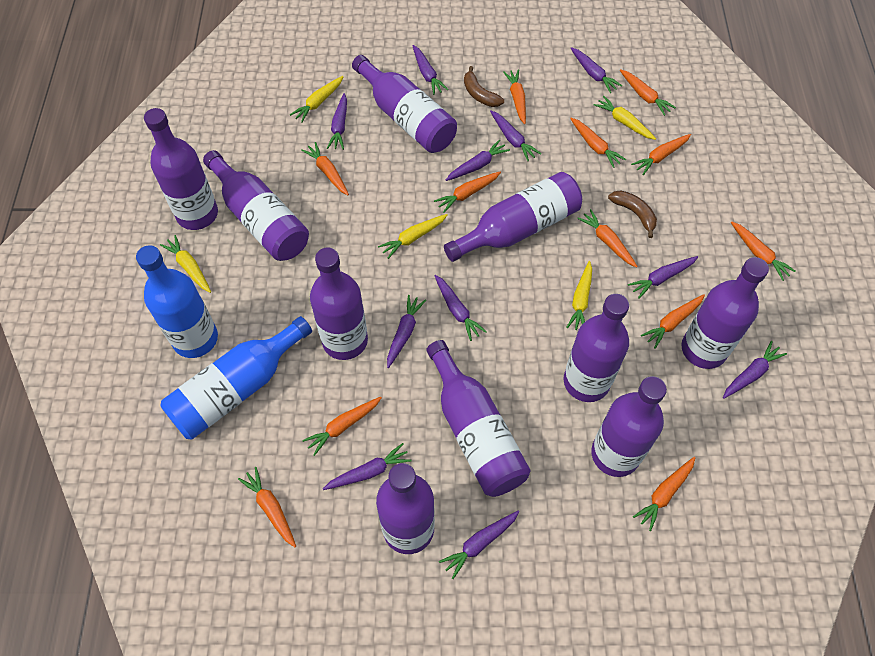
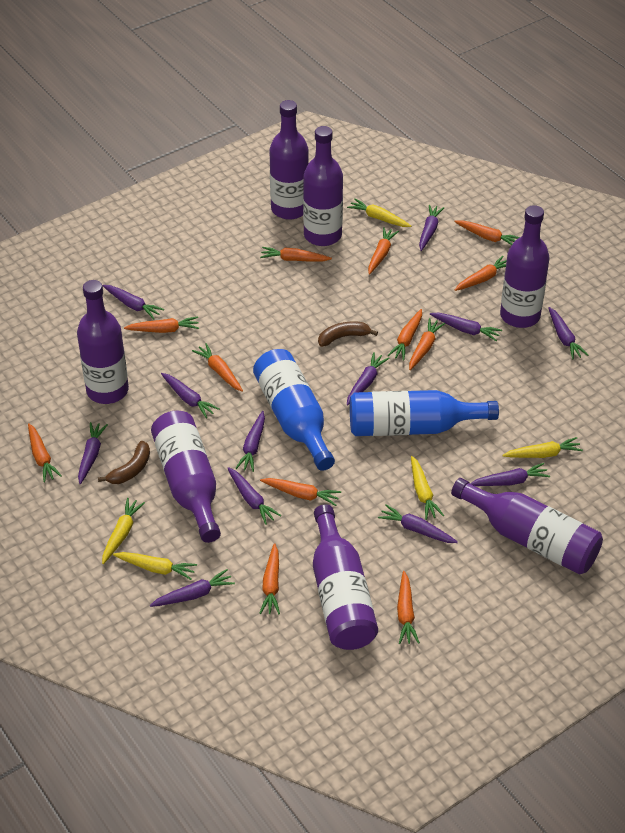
purple bottle: 10 -> 7
purple carrot: 11 -> 12

